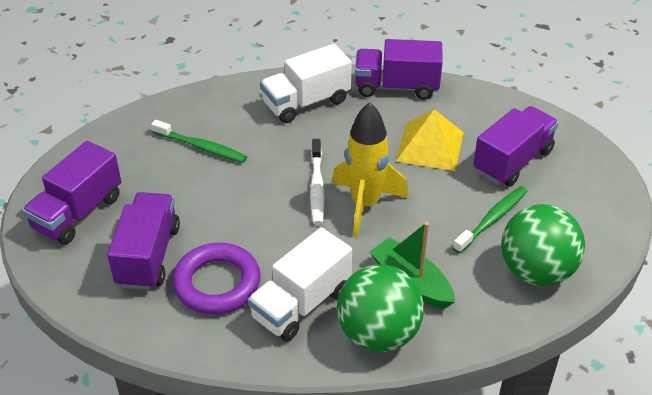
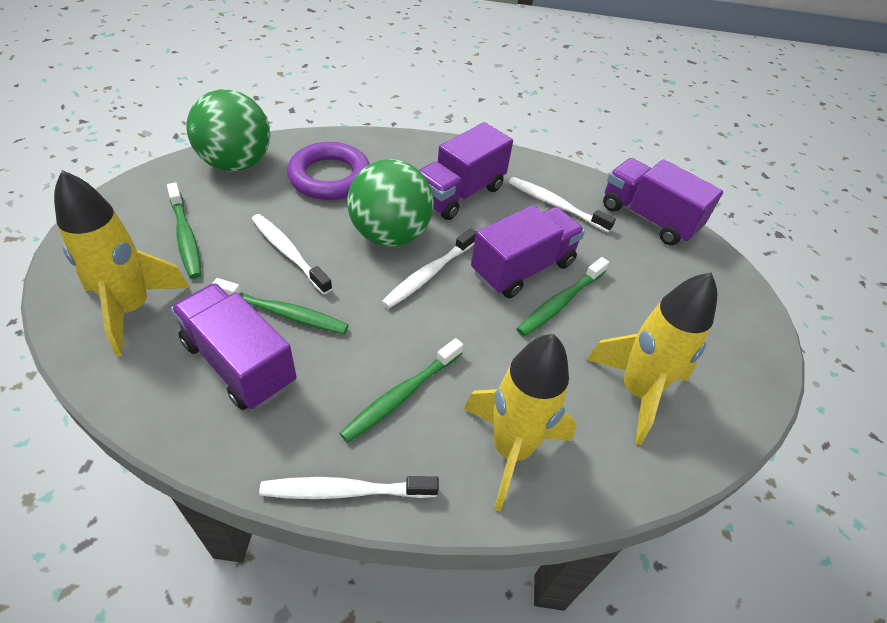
green boat: 1 -> 0
green toothbrush: 2 -> 4
white toothbrush: 1 -> 4
white truck: 2 -> 0
yellow pyramid: 1 -> 0
yellow rocket: 1 -> 3

